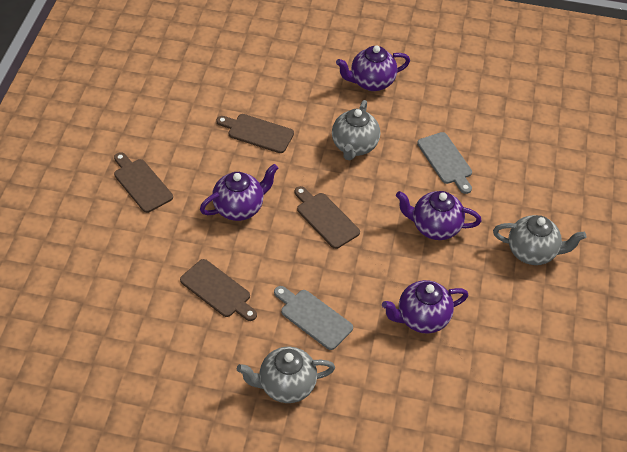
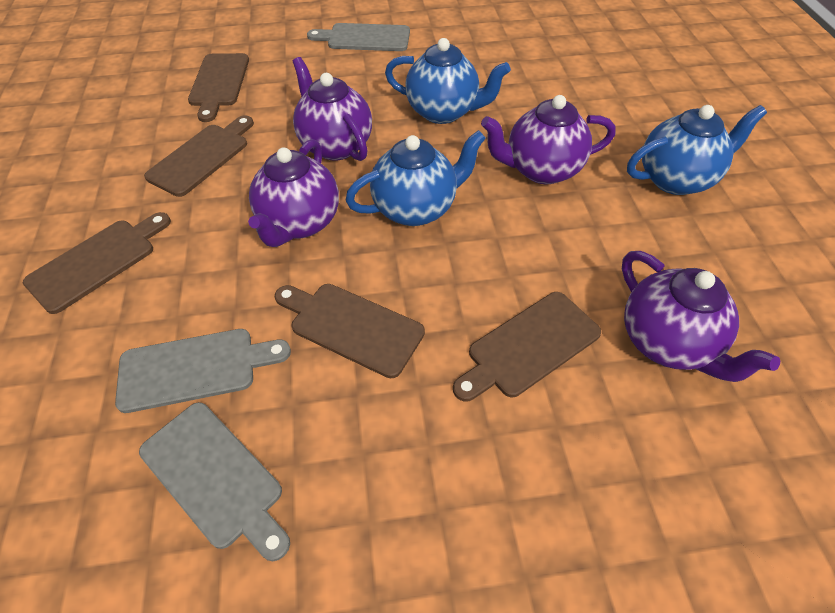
blue teapot: 0 -> 3
brown cutting board: 4 -> 5
grey cutting board: 2 -> 3
grey teapot: 3 -> 0

